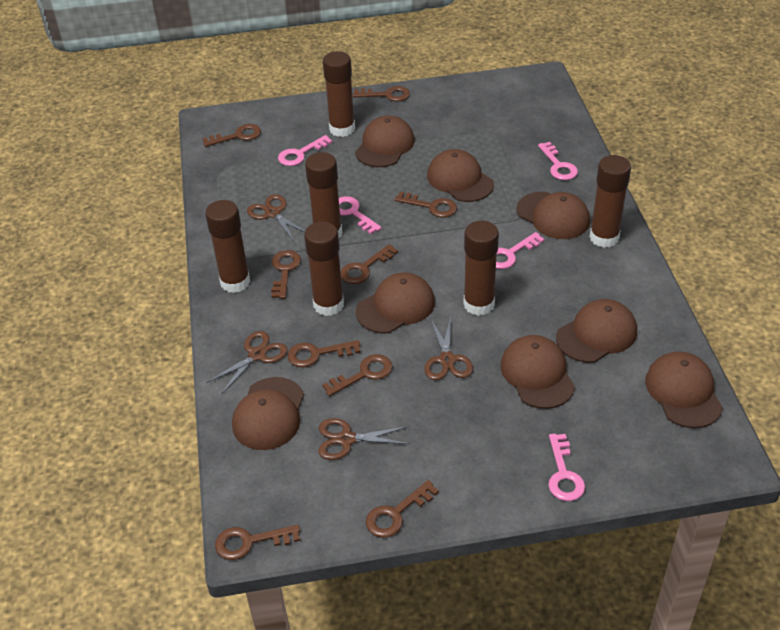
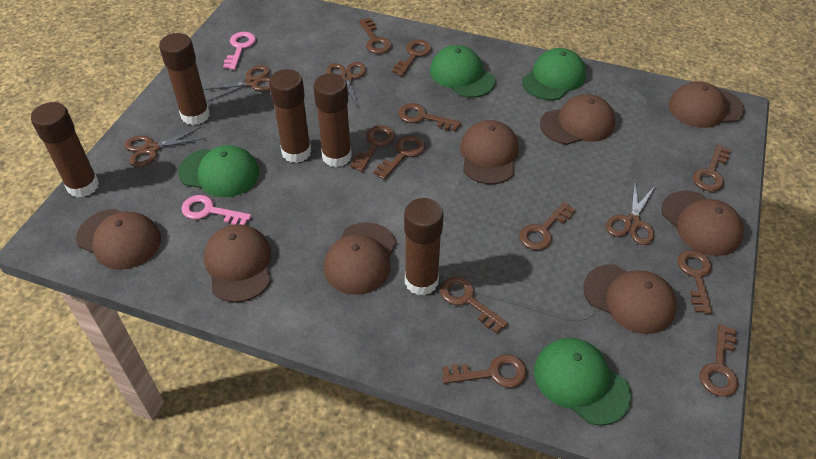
brown glue stick: 6 -> 5
brown key: 9 -> 11
green cap: 0 -> 4
pink key: 5 -> 2

